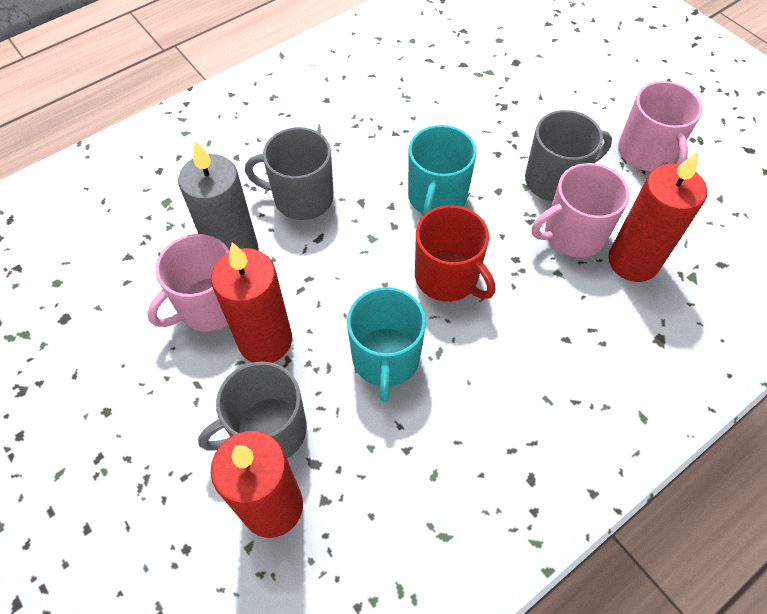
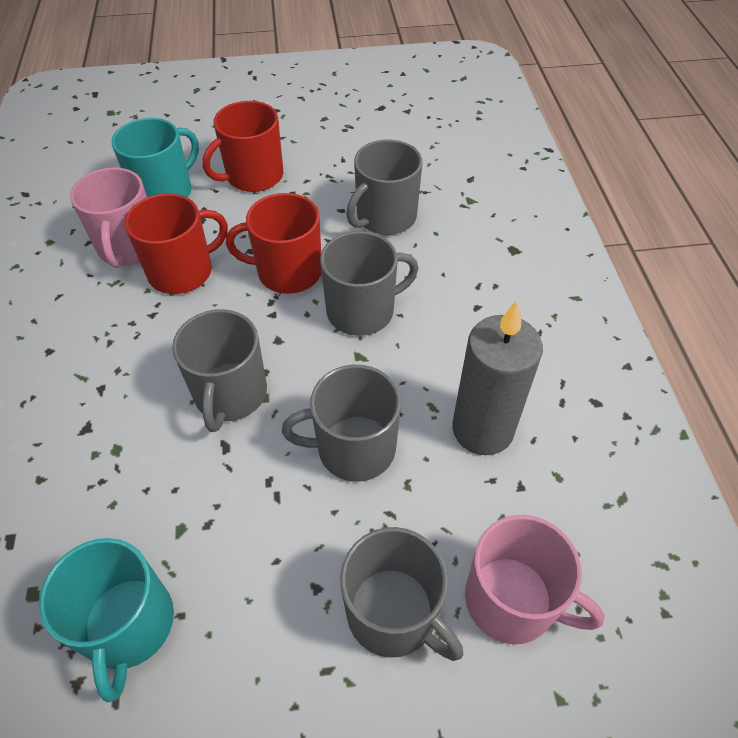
grey mug: 3 -> 5
pink mug: 3 -> 2
red candle: 3 -> 0
red mug: 1 -> 3

